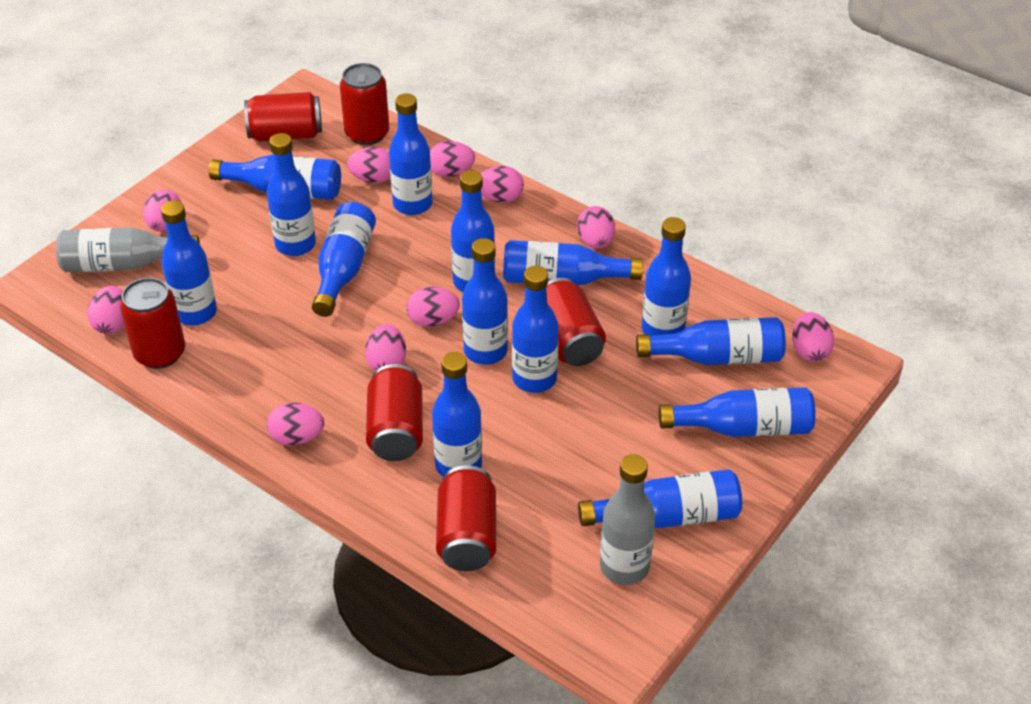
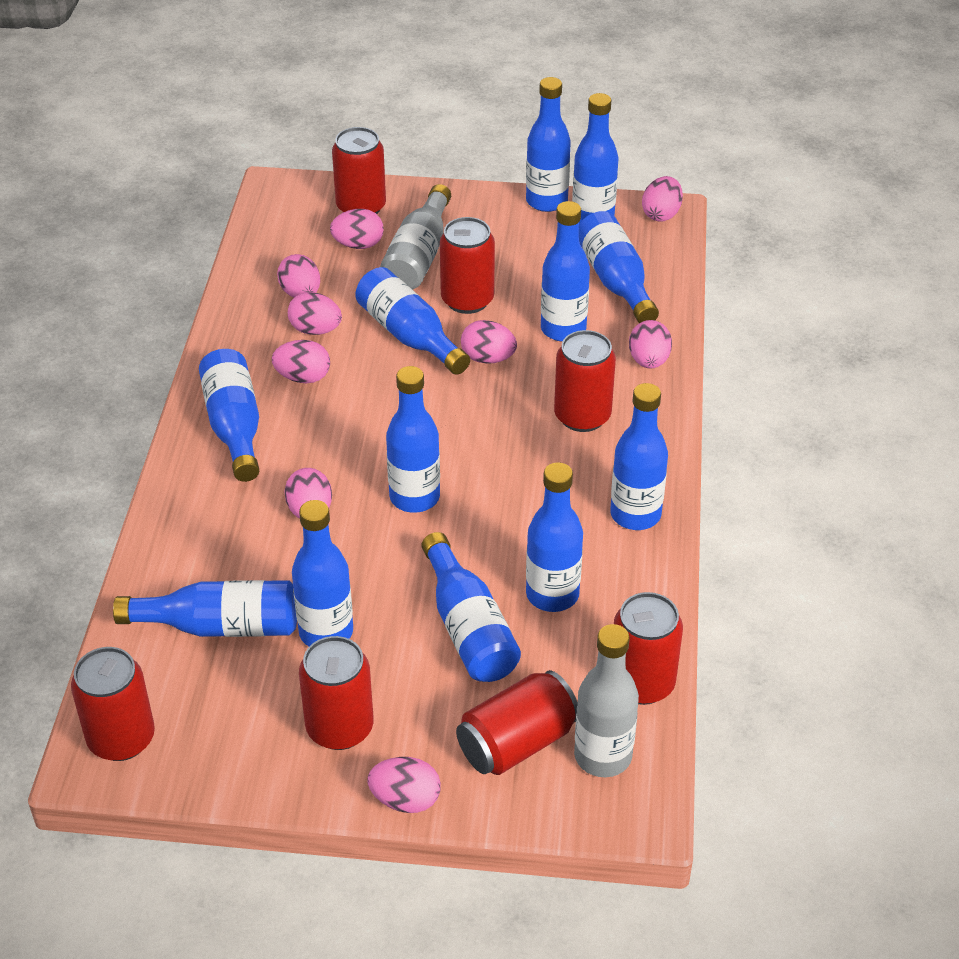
blue bottle: 14 -> 12
pink egg: 10 -> 9
red can: 6 -> 7

